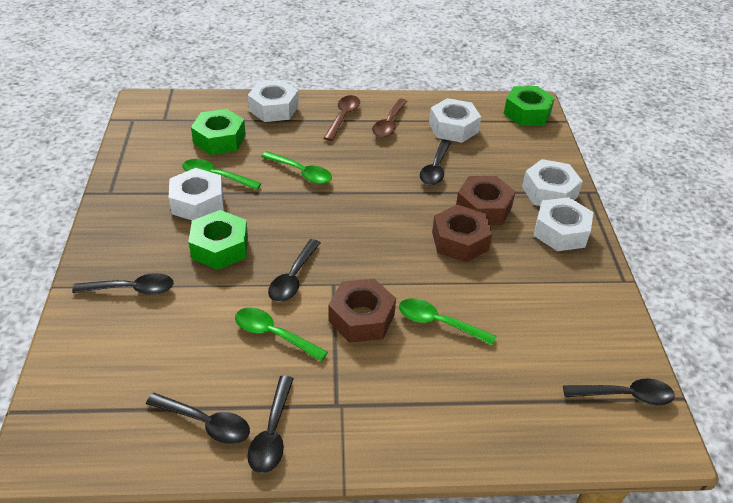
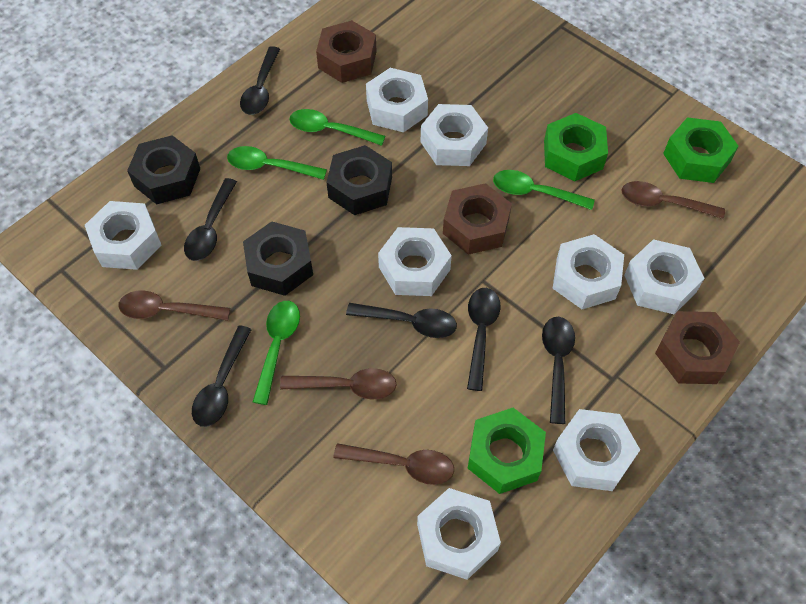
black nut: 0 -> 3
brown spoon: 2 -> 4
white nut: 5 -> 8

